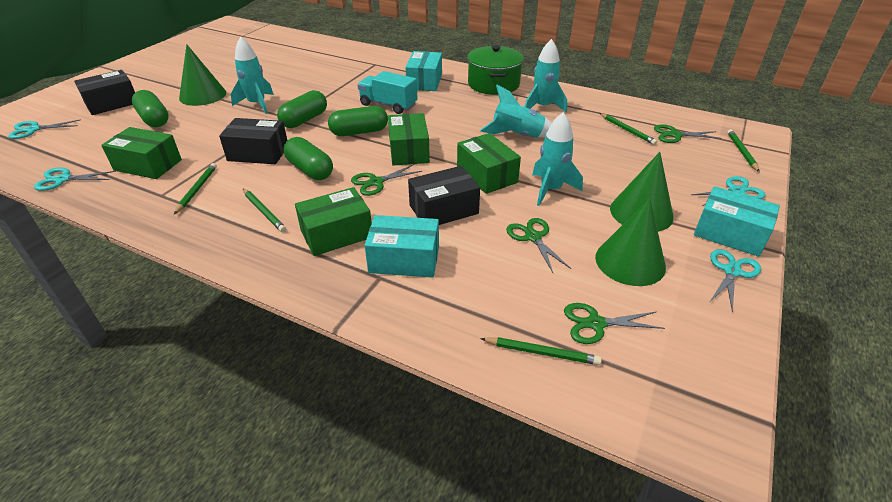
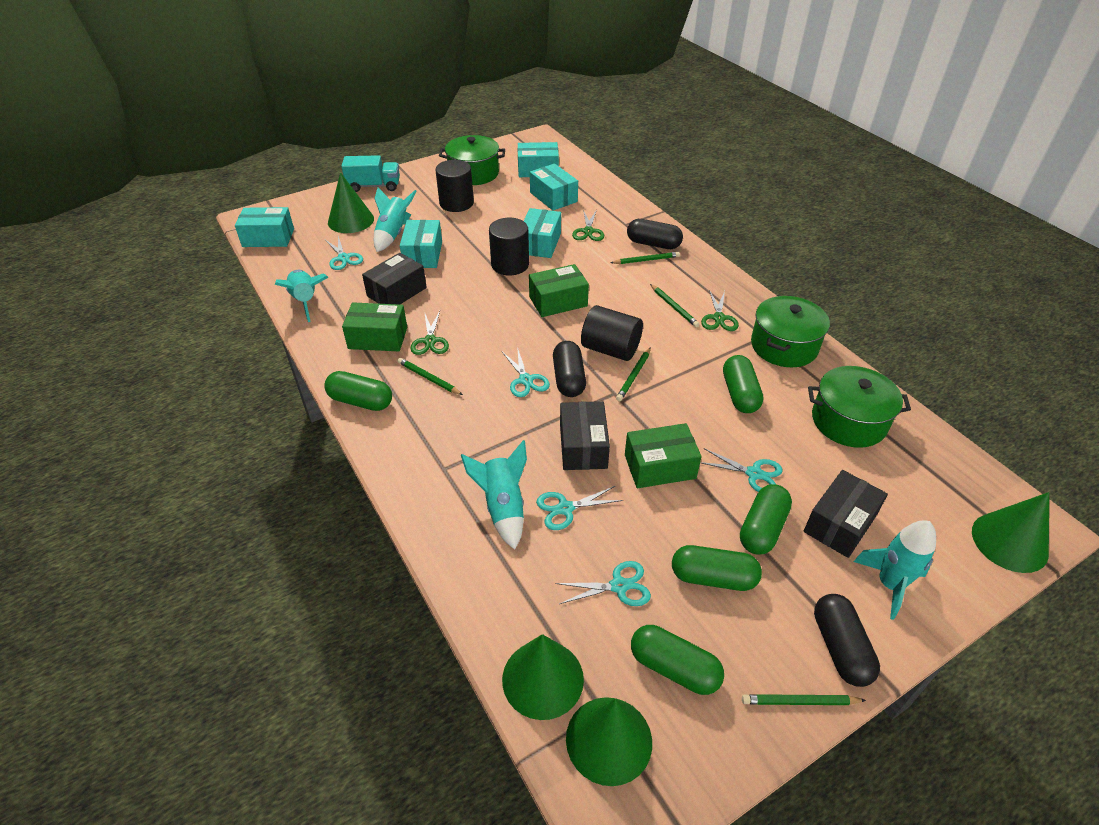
black capsule: 0 -> 3
black cylinder: 0 -> 3
green box: 4 -> 3
green capsule: 4 -> 5
green cone: 3 -> 4
green pot: 1 -> 3
green scissors: 4 -> 3
turquoise box: 3 -> 5
turquoise scissors: 4 -> 5

